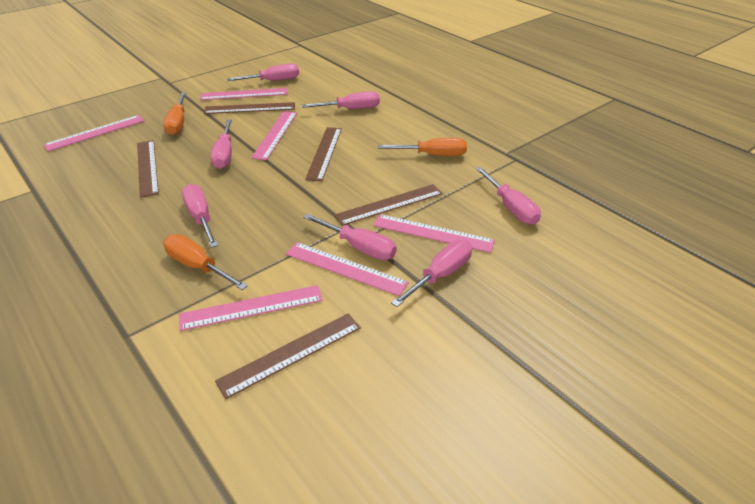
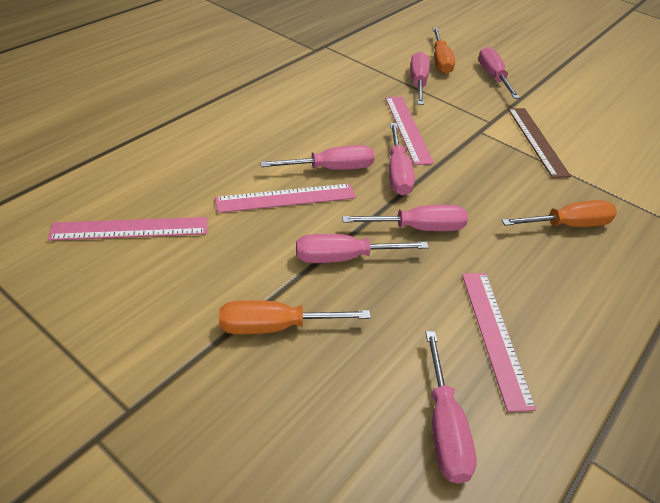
brown ruler: 5 -> 1
pink ruler: 6 -> 4

